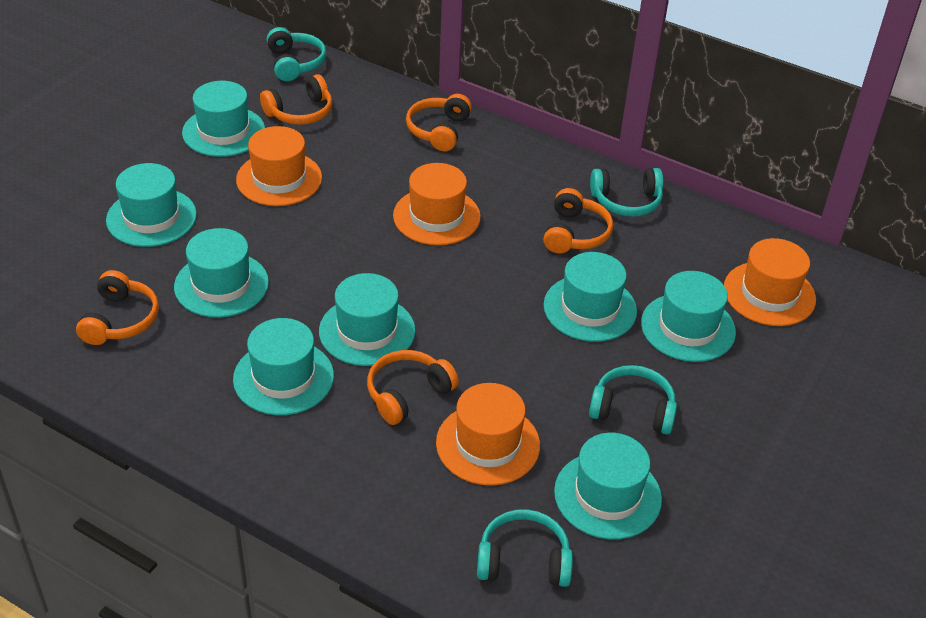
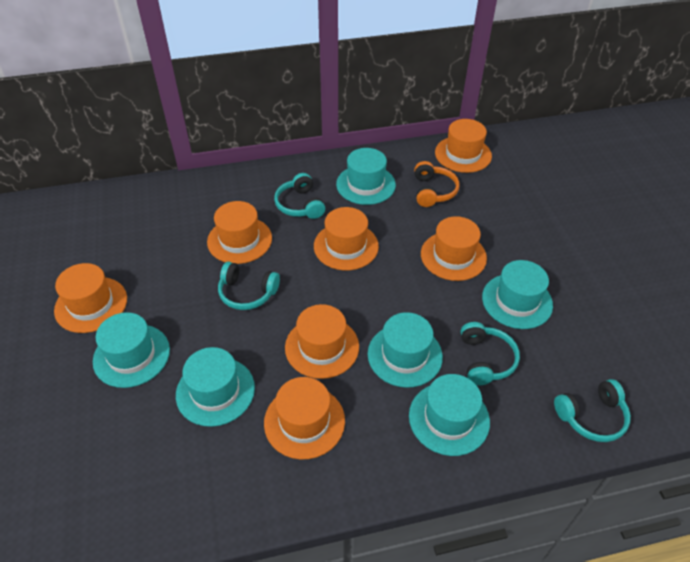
orange hat: 4 -> 7
orange headphones: 5 -> 1
turquoise hat: 8 -> 6

